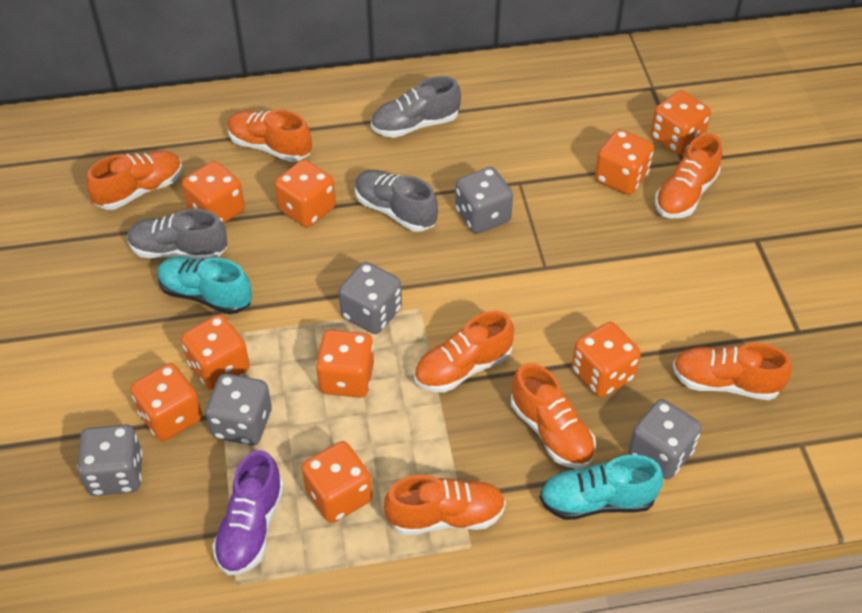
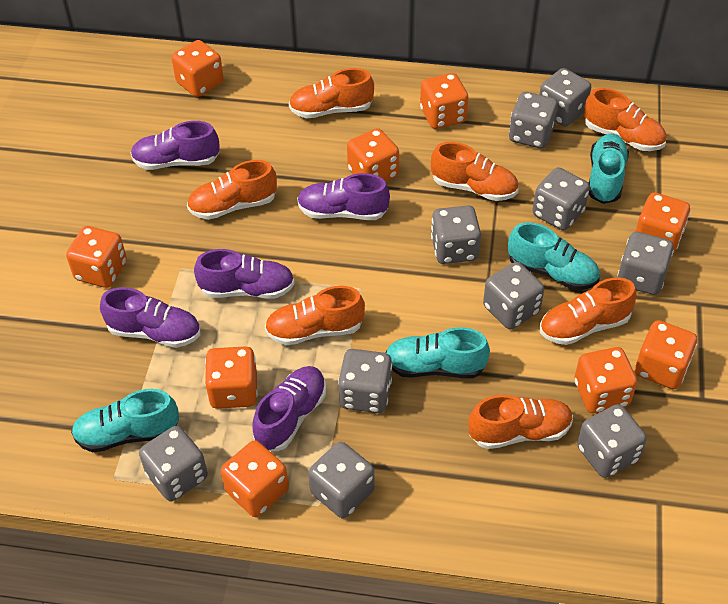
grey dice: 5 -> 10
grey shoe: 3 -> 0
purple shoe: 1 -> 5
turquoise shoe: 2 -> 4

